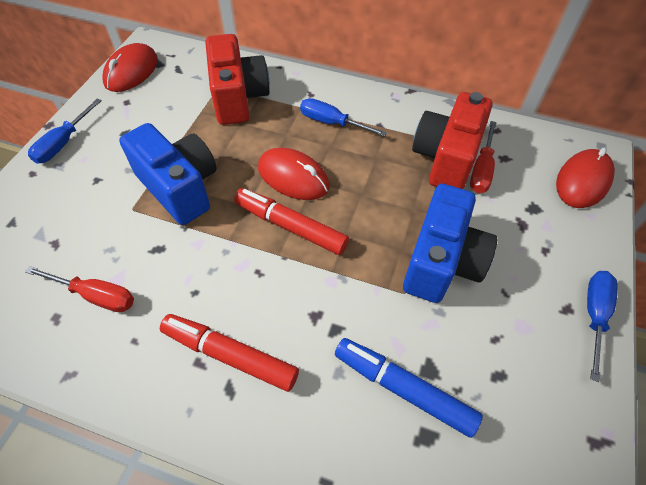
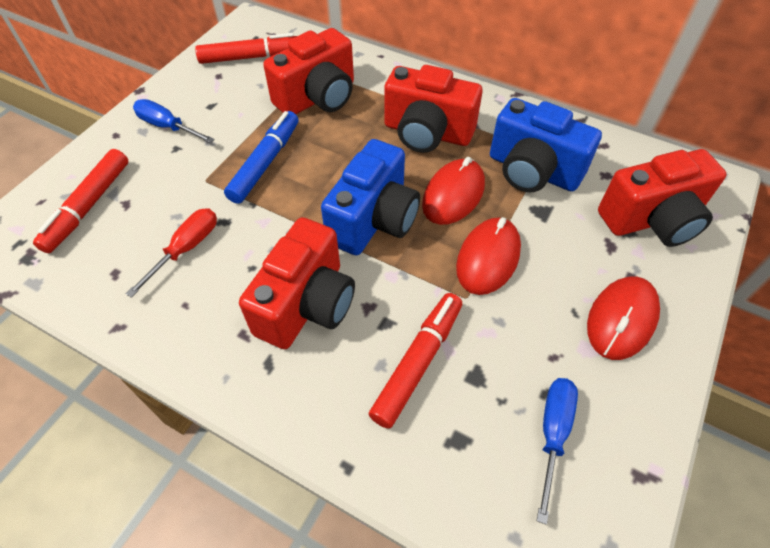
blue screwdriver: 3 -> 2
red camera: 2 -> 4
red marker: 2 -> 3
red screwdriver: 2 -> 1

